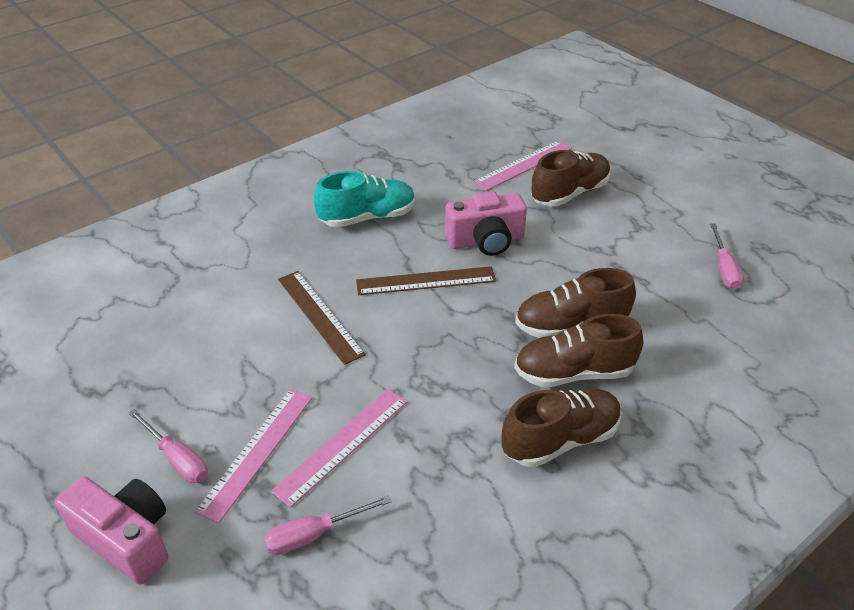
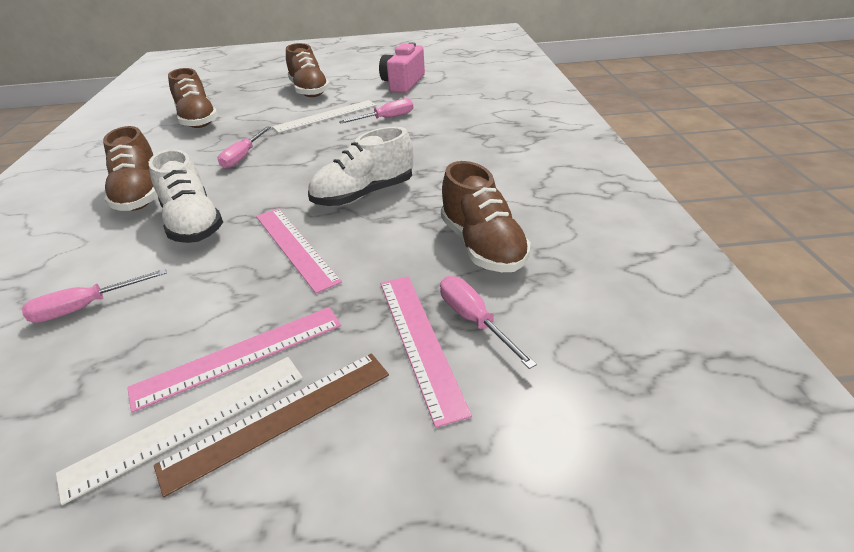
brown ruler: 2 -> 1
pink camera: 2 -> 1
pink screwdriver: 3 -> 4
turquoise shoe: 1 -> 0
white ruler: 0 -> 2
white shoe: 0 -> 2

